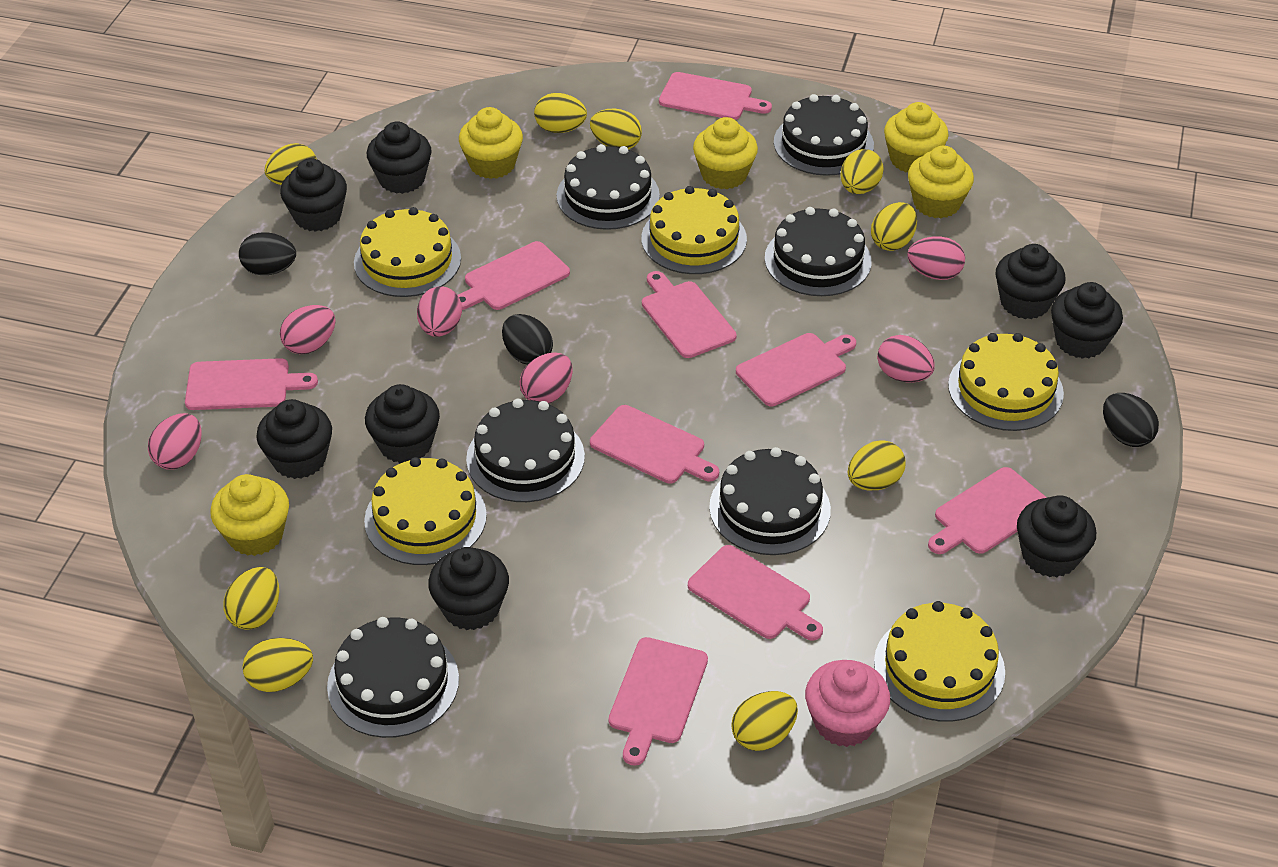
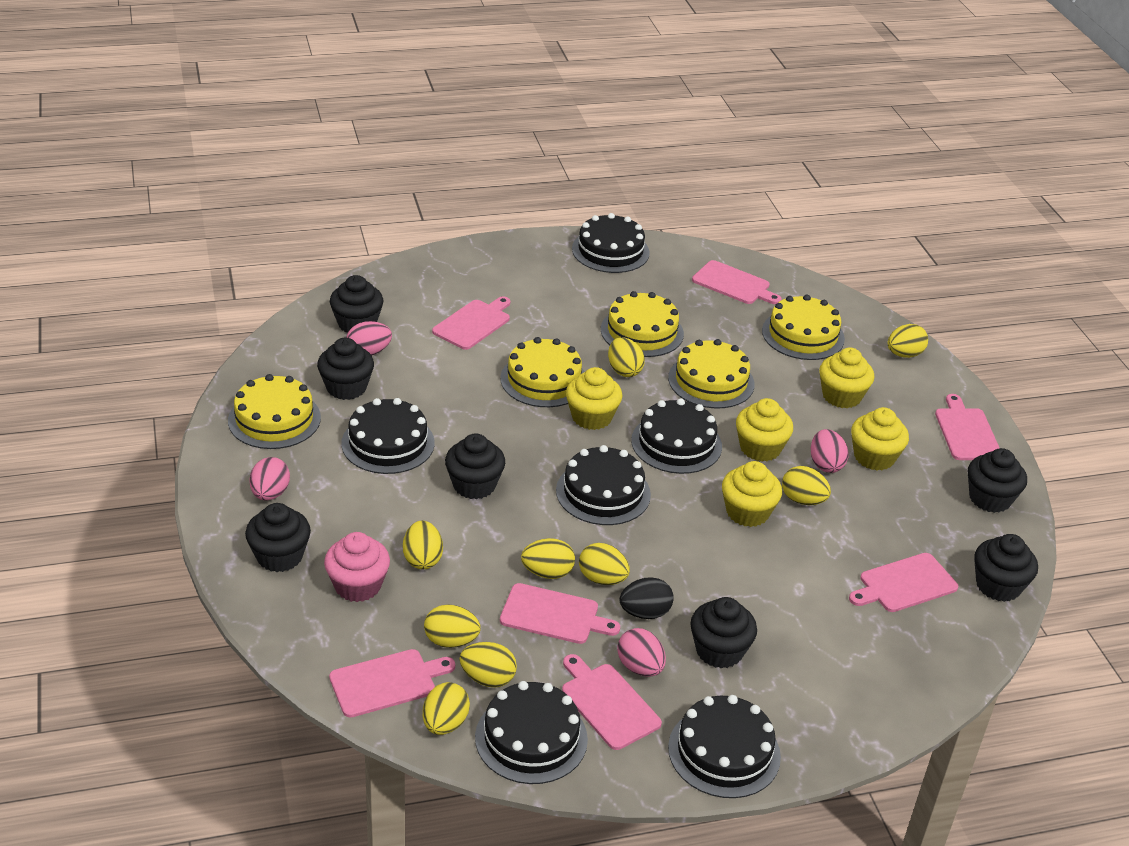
black cupcake: 8 -> 7
black egg: 3 -> 1
pink cutting board: 9 -> 7
pink egg: 6 -> 4

